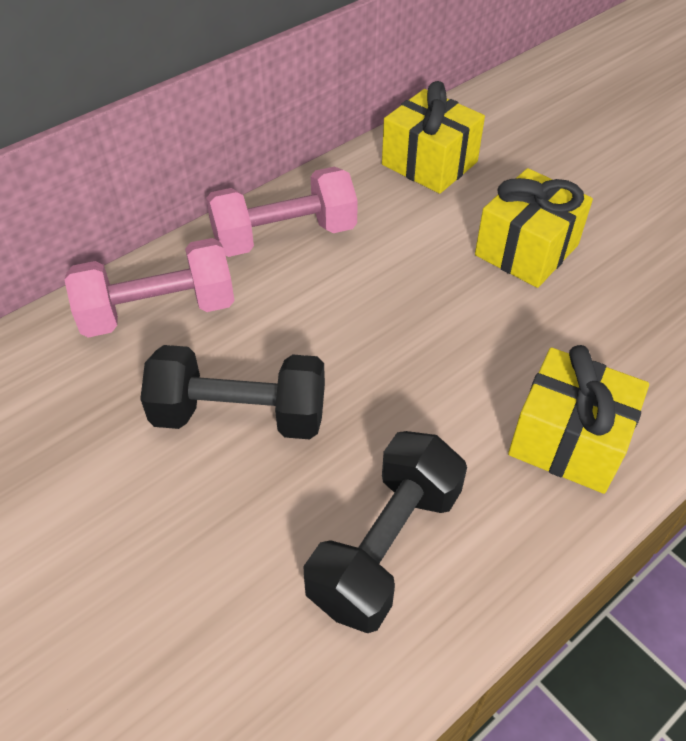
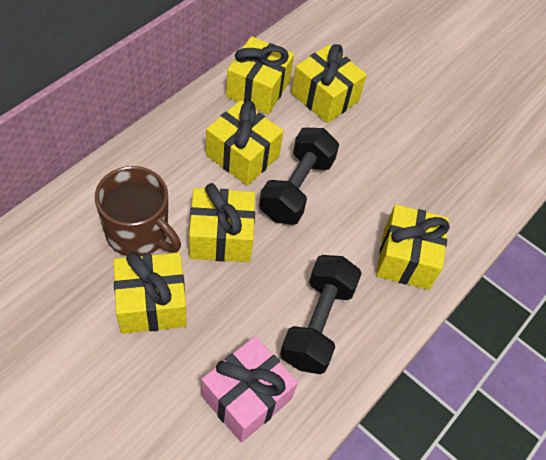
brown mug: 0 -> 1
pink dumbbell: 2 -> 0
pink gift: 0 -> 1
yellow gift: 3 -> 6

